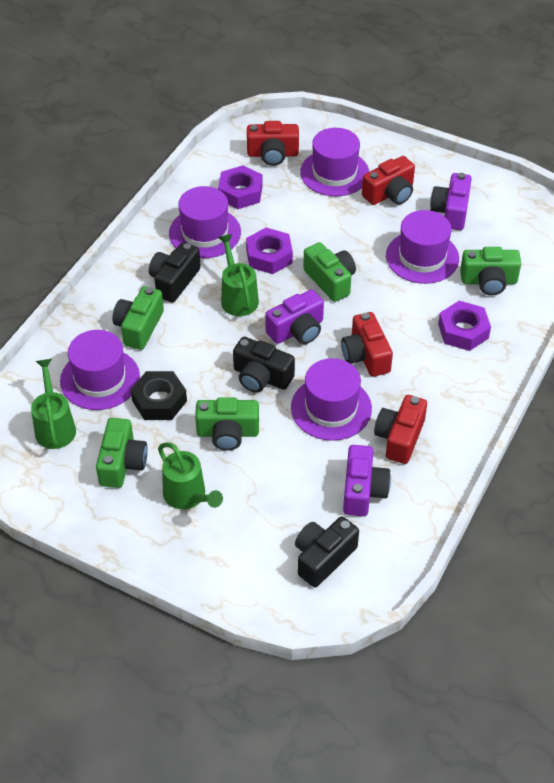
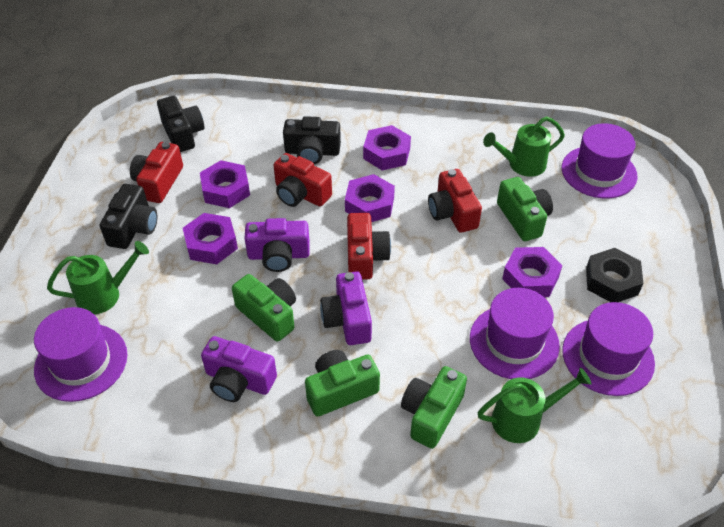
green camera: 5 -> 4
purple hat: 5 -> 4
purple nut: 3 -> 5

